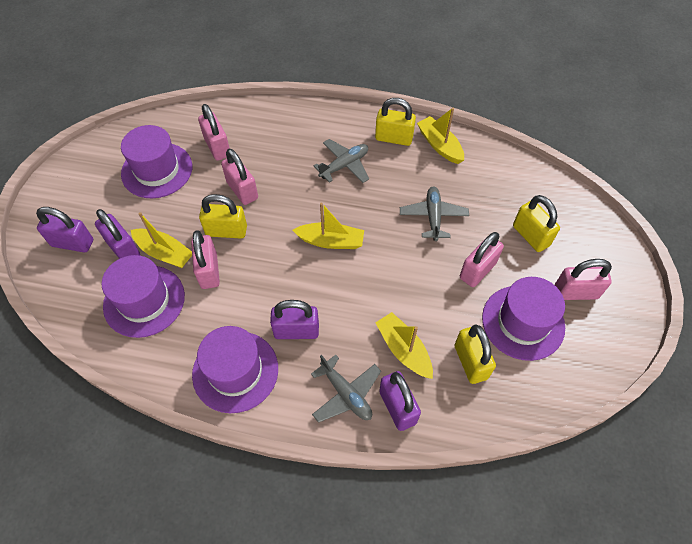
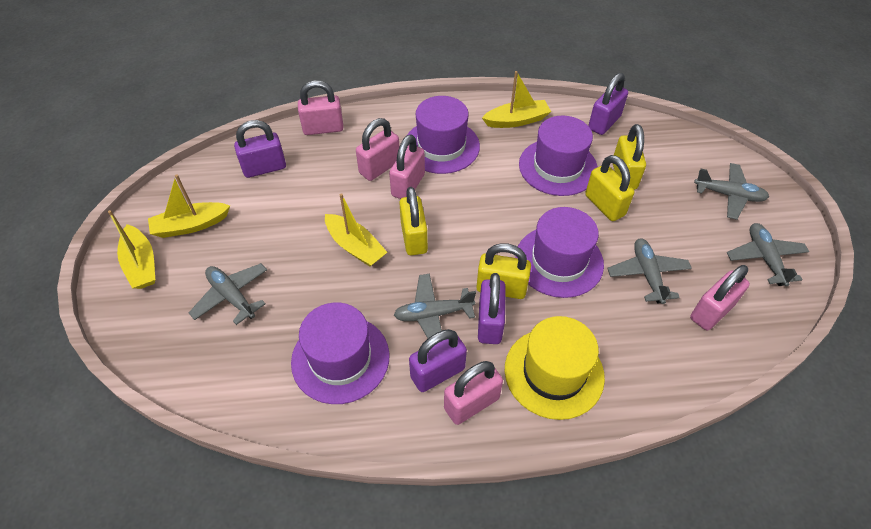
grey plane: 3 -> 5
yellow hat: 0 -> 1

